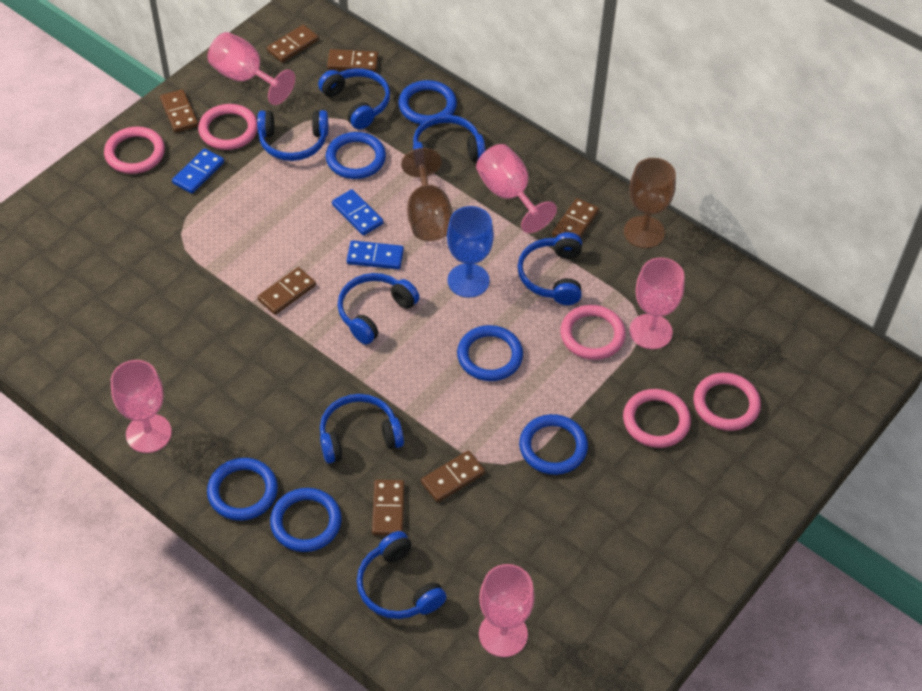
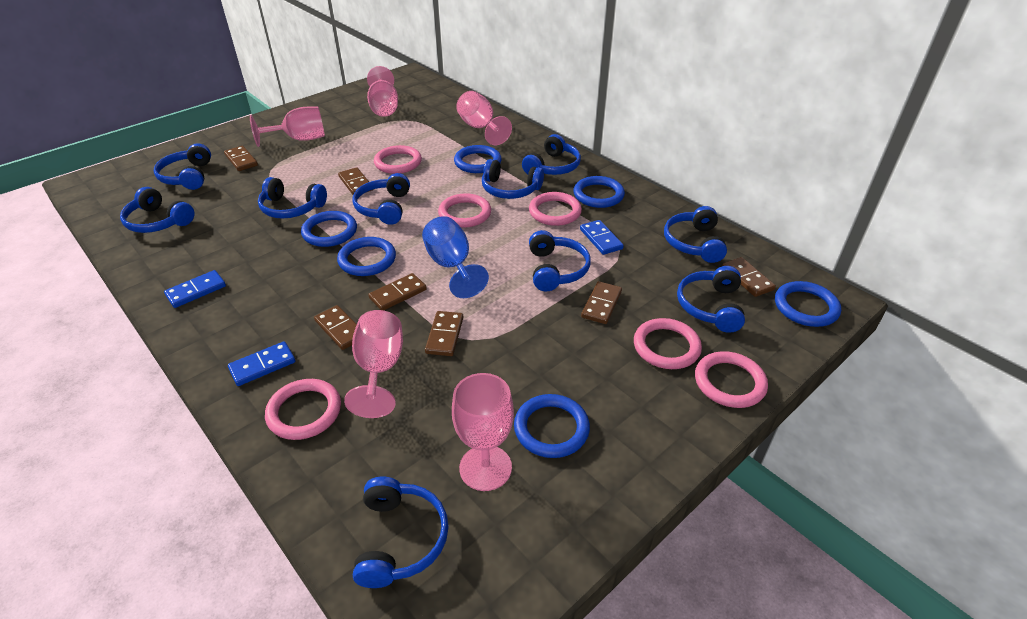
blue headphones: 7 -> 10
brown goblet: 2 -> 0
pink ring: 5 -> 6

